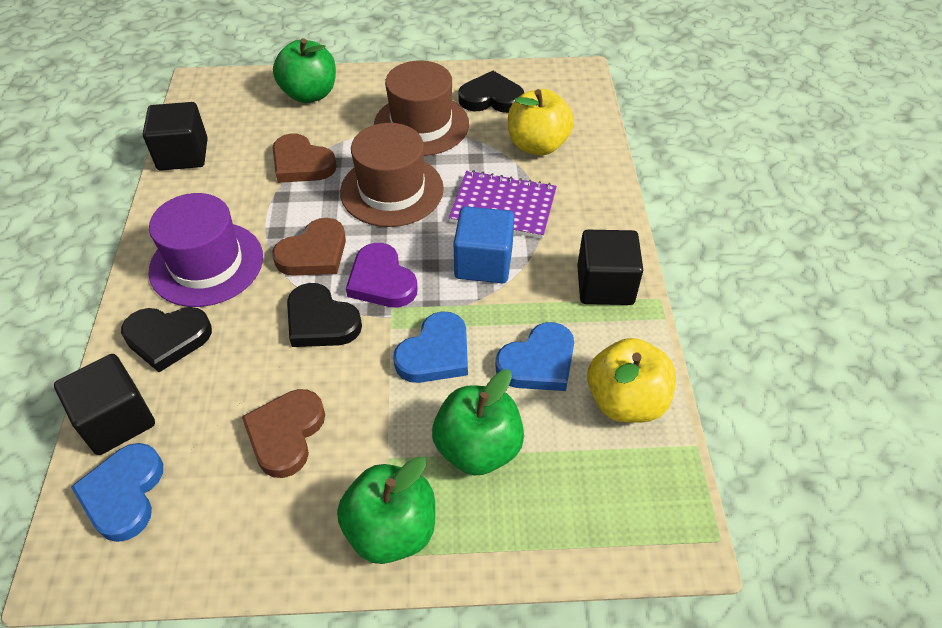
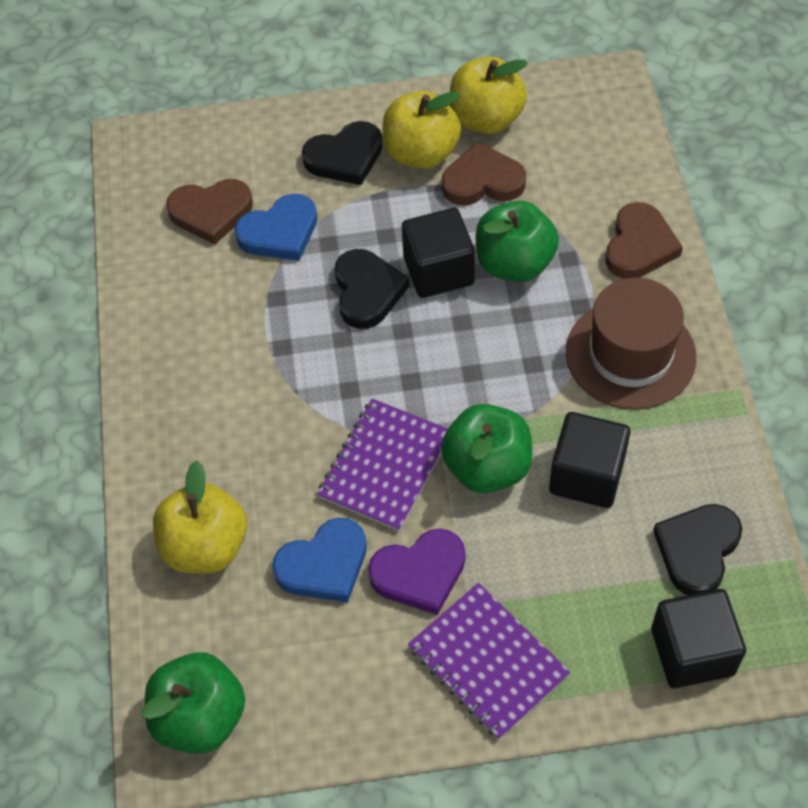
blue cube: 1 -> 0
blue heart: 3 -> 2
brown hat: 2 -> 1
purple hat: 1 -> 0
purple notebook: 1 -> 2
yellow apple: 2 -> 3

